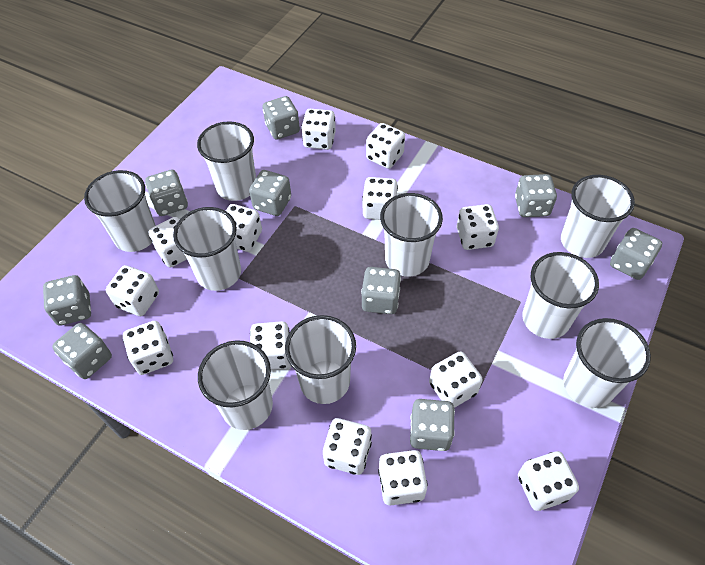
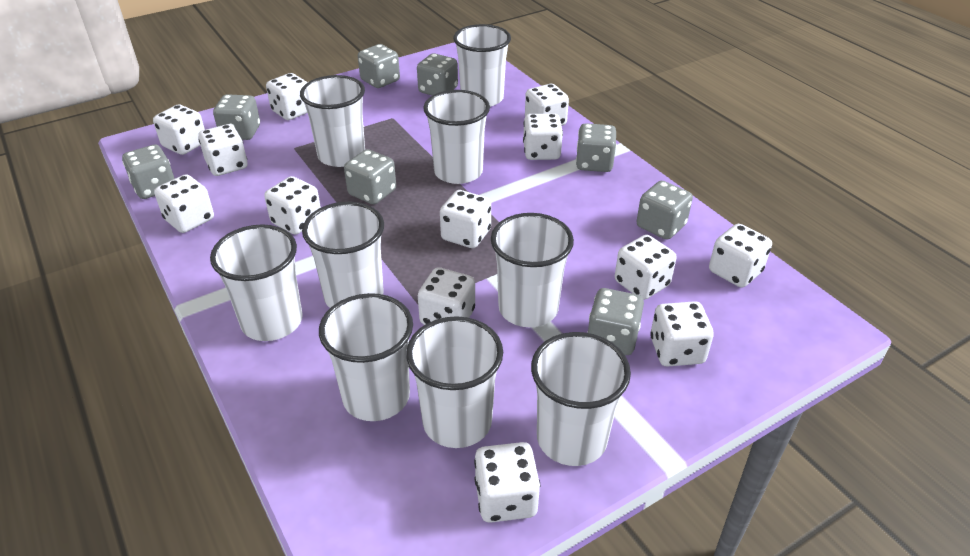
grey dice: 9 -> 8

